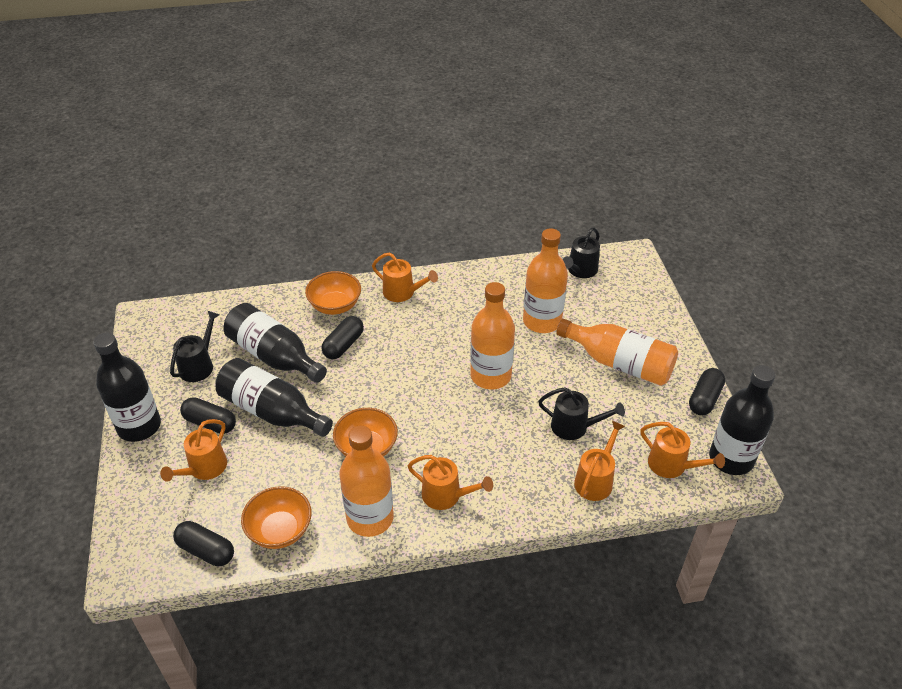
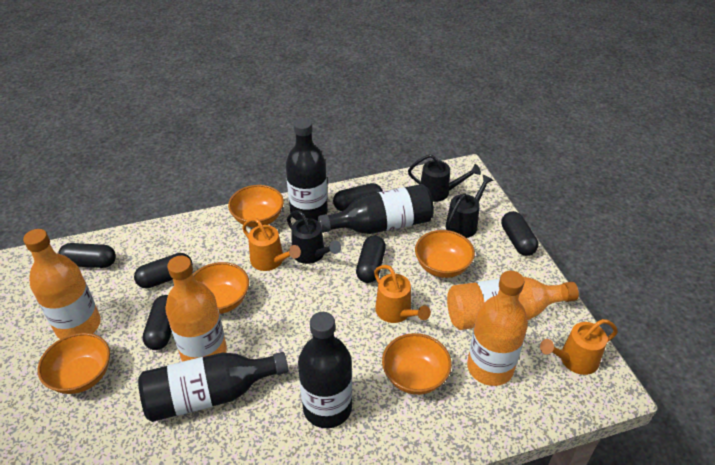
black capsule: 4 -> 6
orange bowl: 3 -> 5
orange watering can: 5 -> 3

